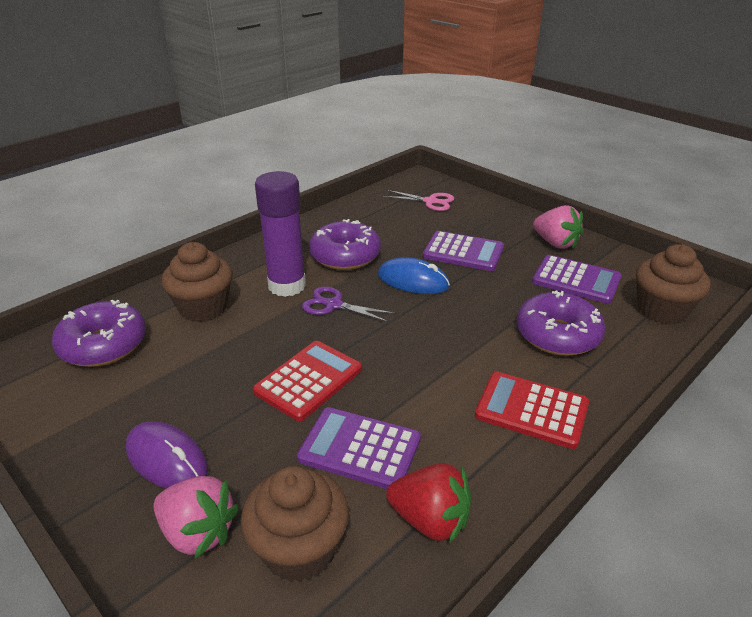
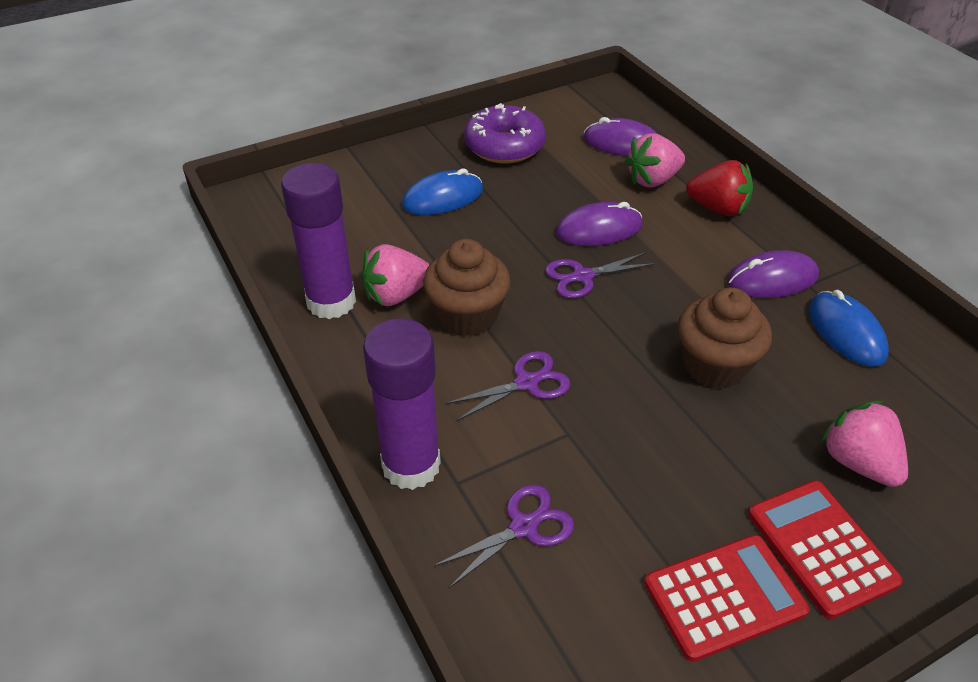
blue mouse: 1 -> 2
brown cupcake: 3 -> 2
pink scissors: 1 -> 0
pink strawberry: 2 -> 3
purple calculator: 3 -> 0
purple donut: 3 -> 1
purple glue stick: 1 -> 2
purple mouse: 1 -> 3
purple scissors: 1 -> 3

